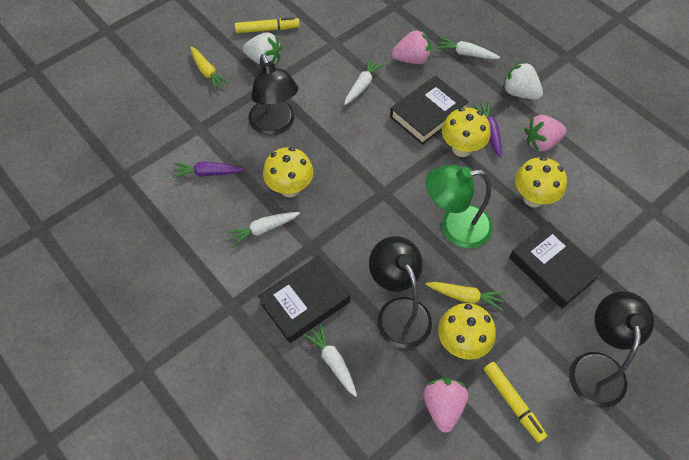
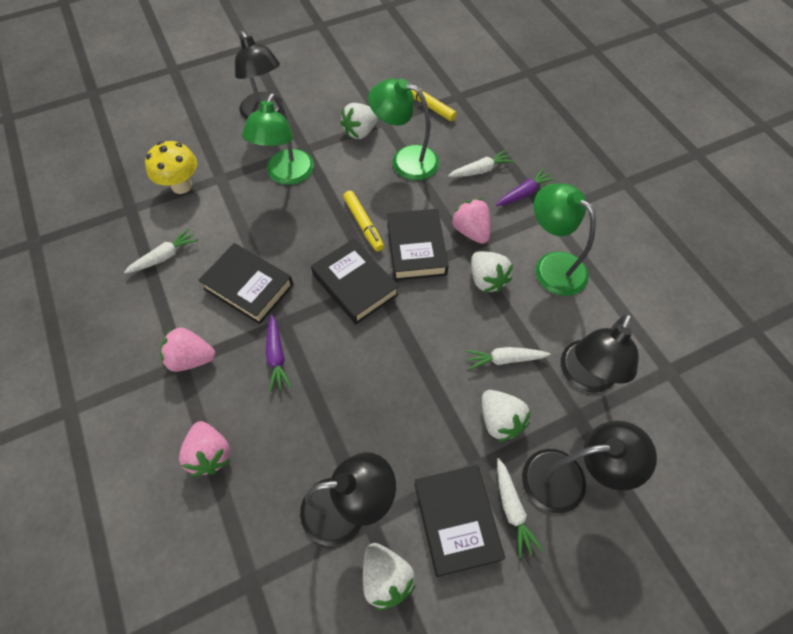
black book: 3 -> 4
black lamp: 3 -> 4
green lamp: 1 -> 3
white strawberry: 2 -> 4
yellow carrot: 2 -> 0
yellow mushroom: 4 -> 1

